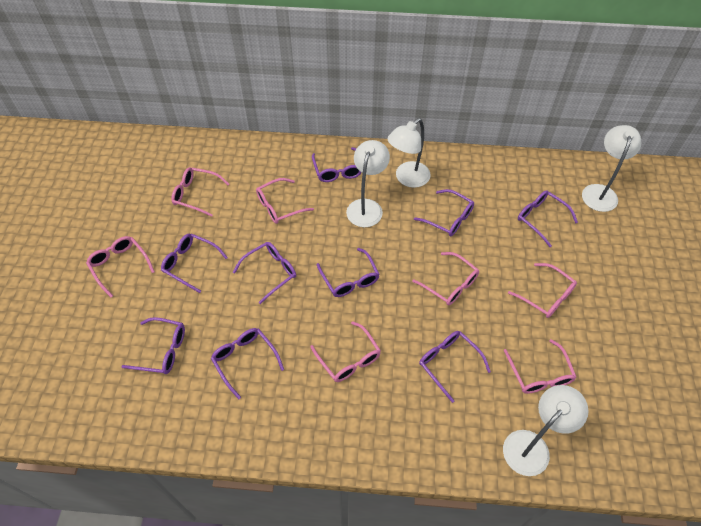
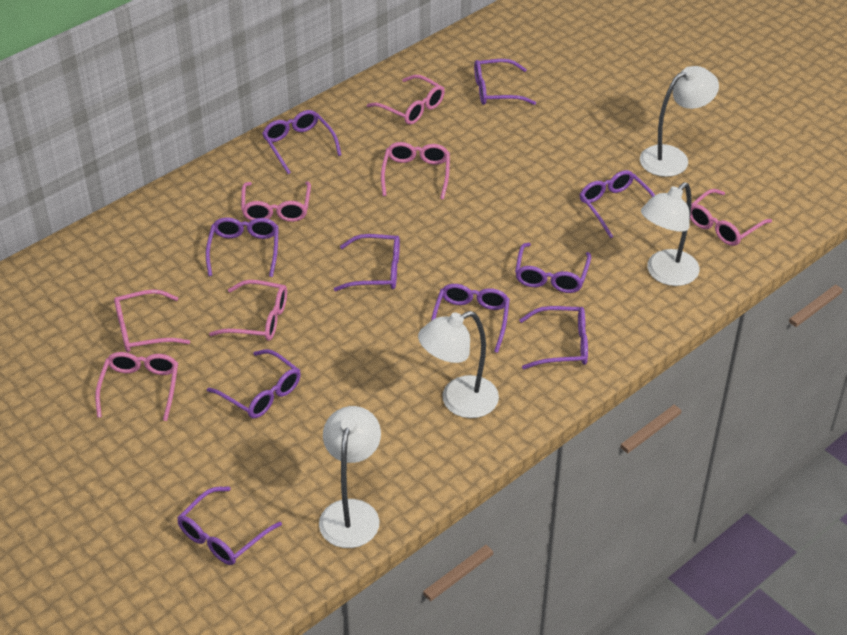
purple glasses: 9 -> 10

